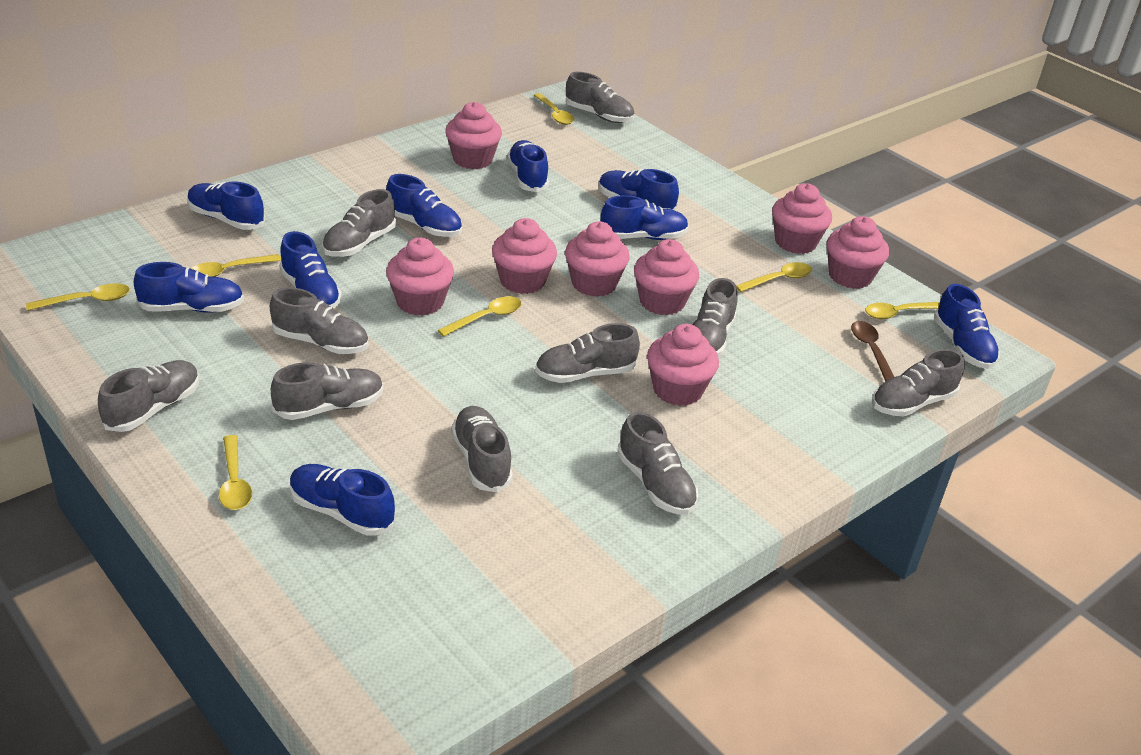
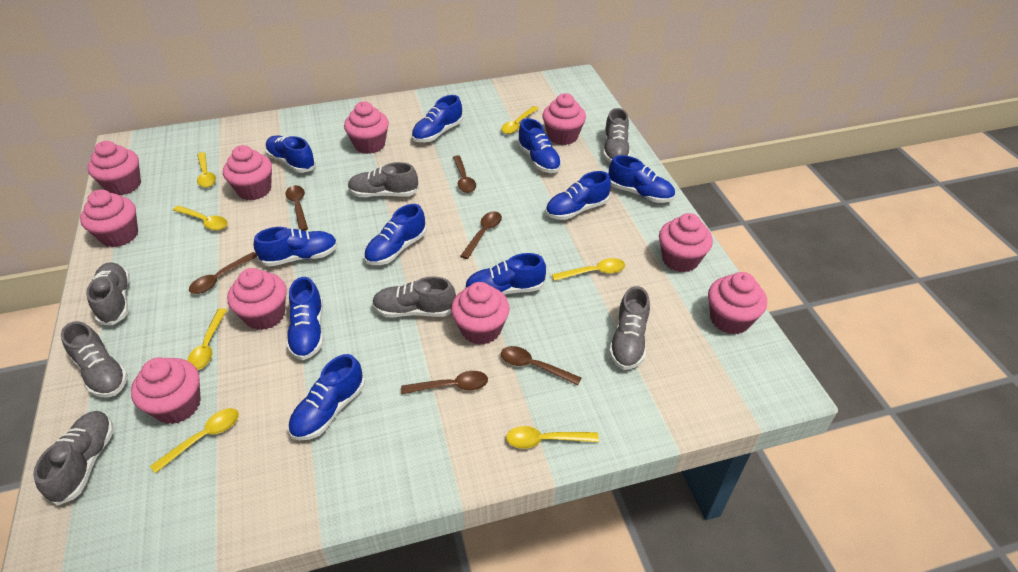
blue shoe: 9 -> 10
brown spoon: 1 -> 6
grey shoe: 10 -> 7
pink cupcake: 8 -> 10

